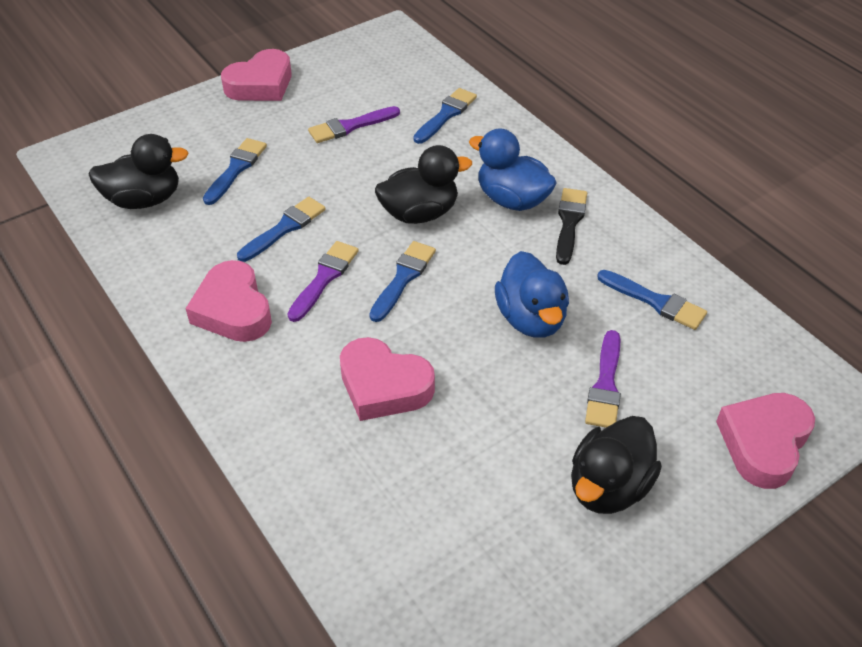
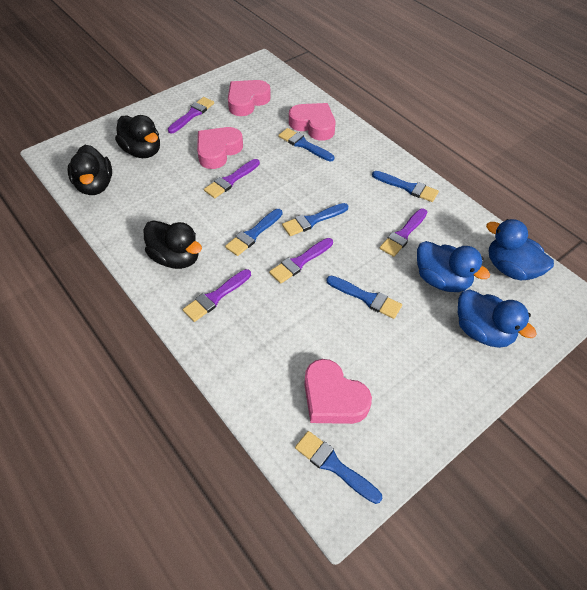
black brush: 1 -> 0
blue brush: 5 -> 6
blue duck: 2 -> 3
purple brush: 3 -> 5

